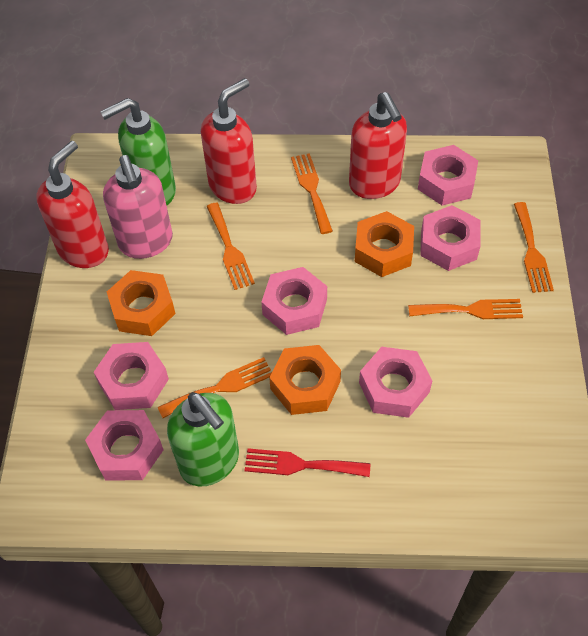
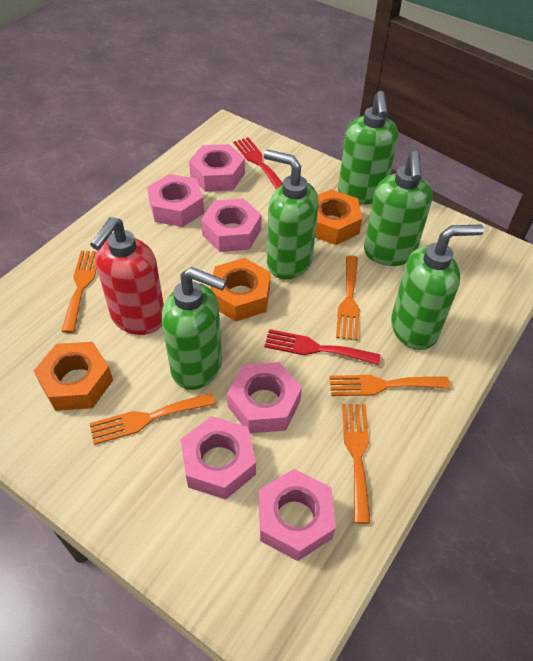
green soap dispenser: 2 -> 5
pink soap dispenser: 1 -> 0
red fork: 1 -> 2
red soap dispenser: 3 -> 1

